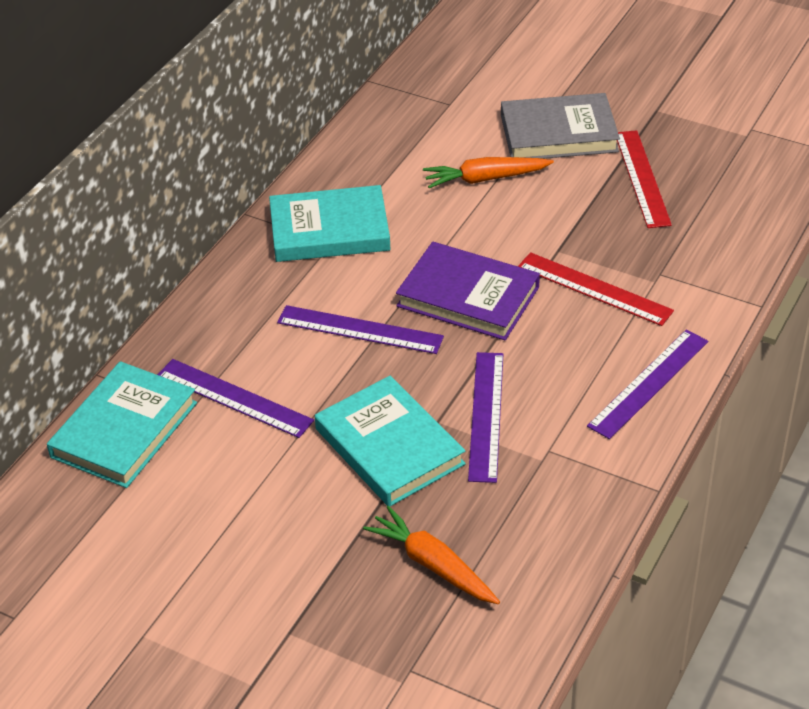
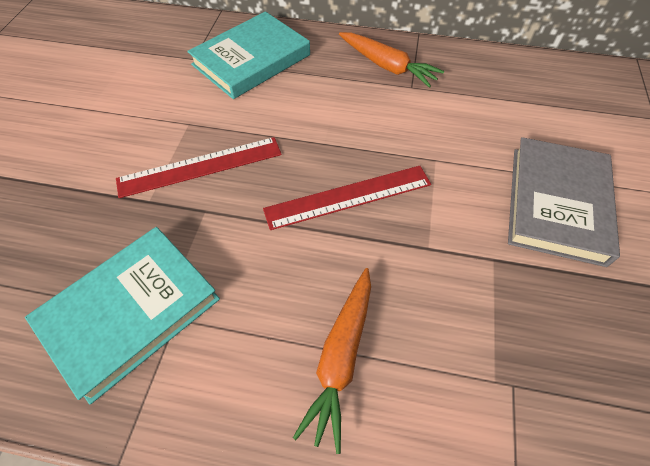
purple book: 1 -> 0
purple ruler: 4 -> 0
turquoise book: 3 -> 2

